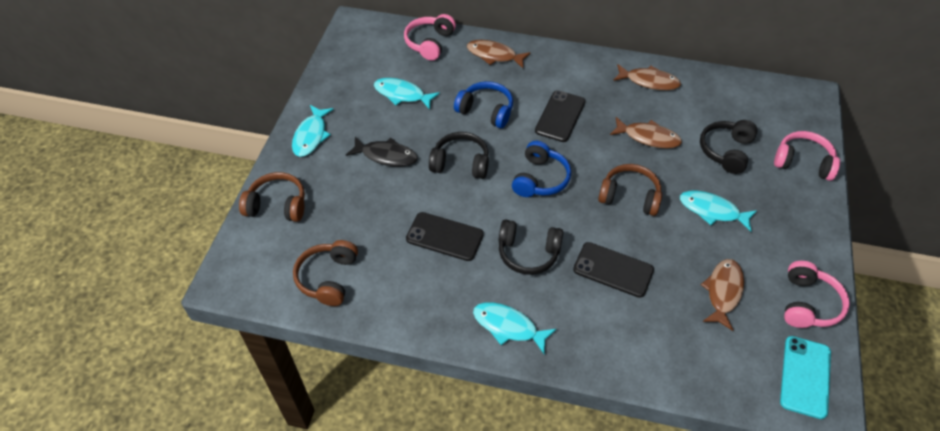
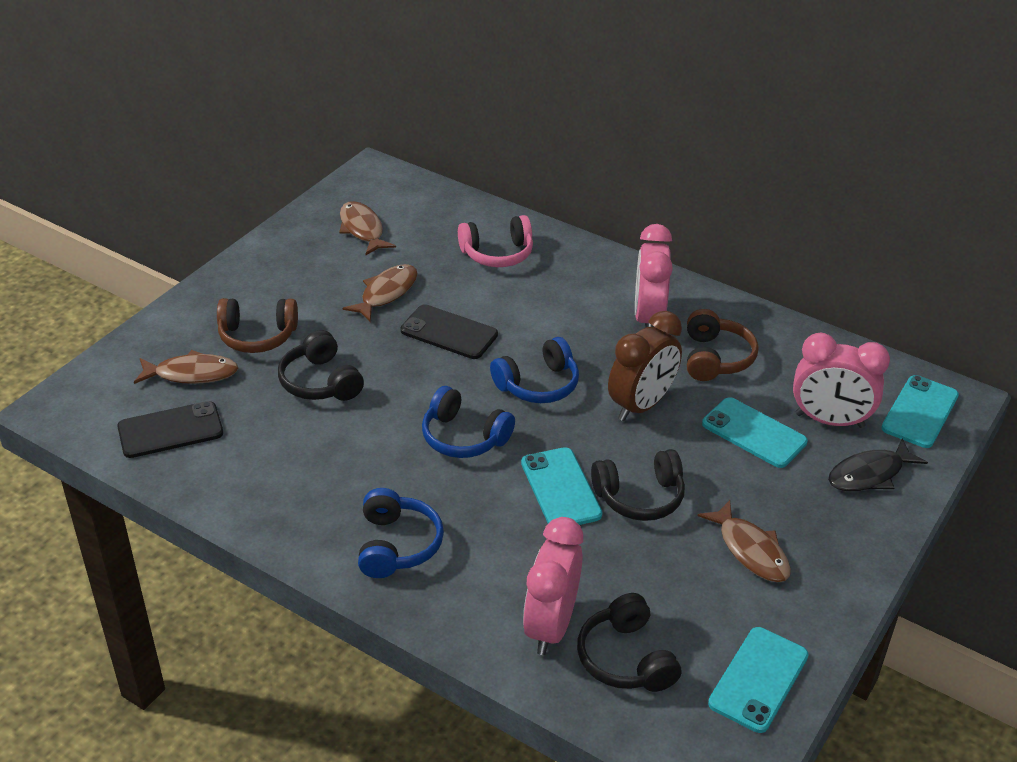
black phone: 3 -> 2
blue headphones: 2 -> 3
brown clock: 0 -> 1
brown headphones: 3 -> 2
pink clock: 0 -> 3
pink headphones: 3 -> 1
turquoise fish: 4 -> 0
turquoise phone: 1 -> 4

